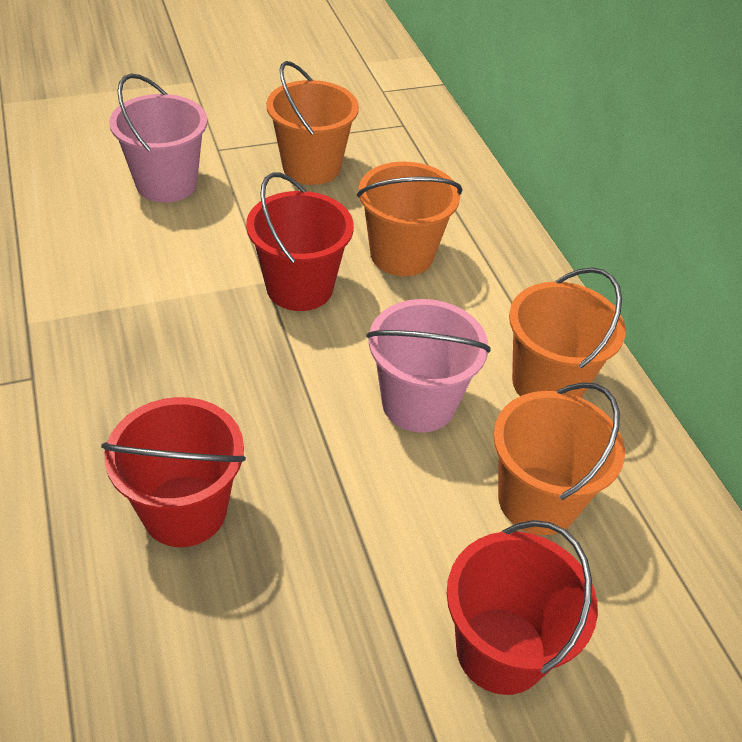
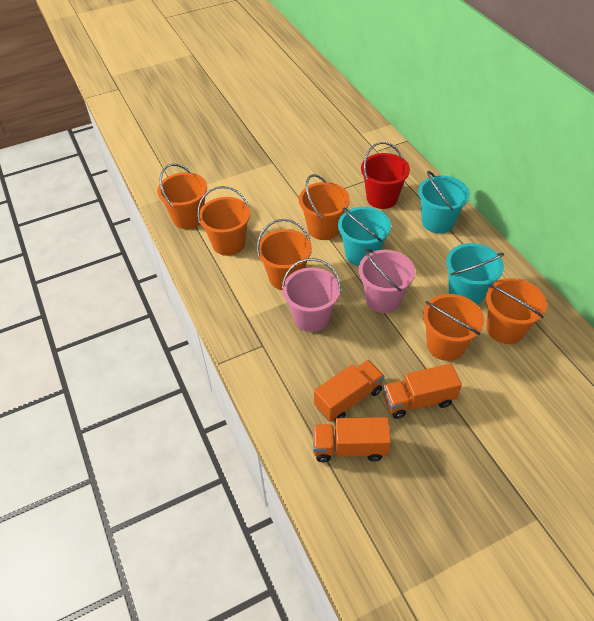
orange bucket: 4 -> 6
orange truck: 0 -> 3
red bucket: 3 -> 1
turquoise bucket: 0 -> 3

